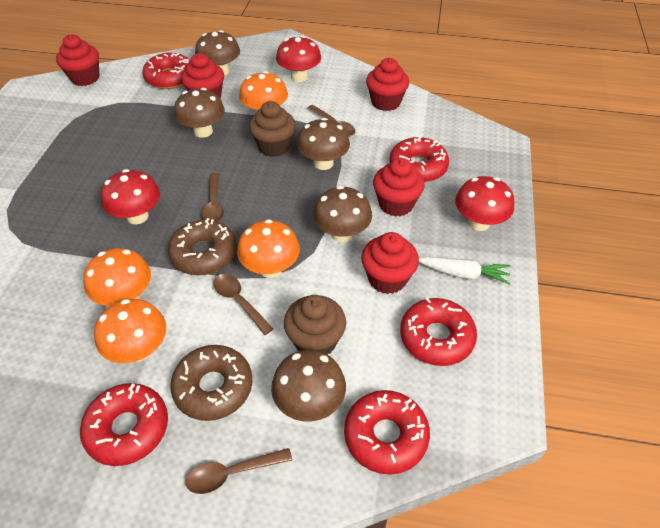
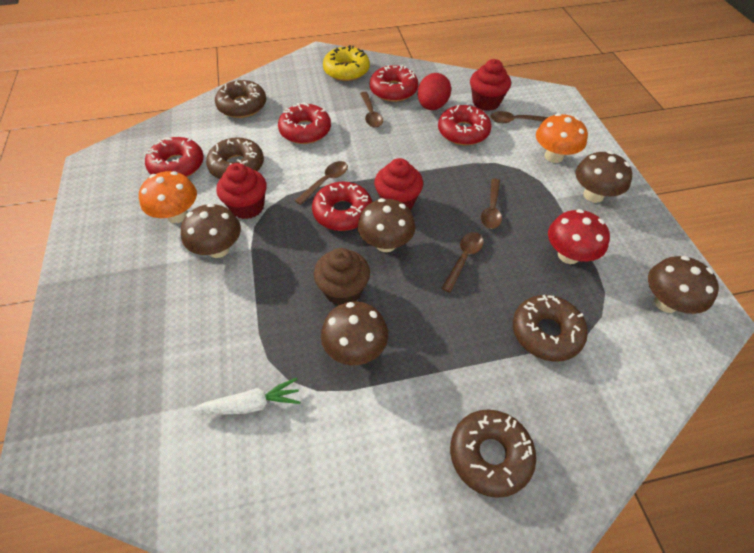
brown cupcake: 2 -> 1
brown donut: 2 -> 4
brown spoon: 4 -> 5
orange mushroom: 4 -> 2
red cupcake: 5 -> 3
red egg: 0 -> 1
red mushroom: 3 -> 1
yellow donut: 0 -> 1

